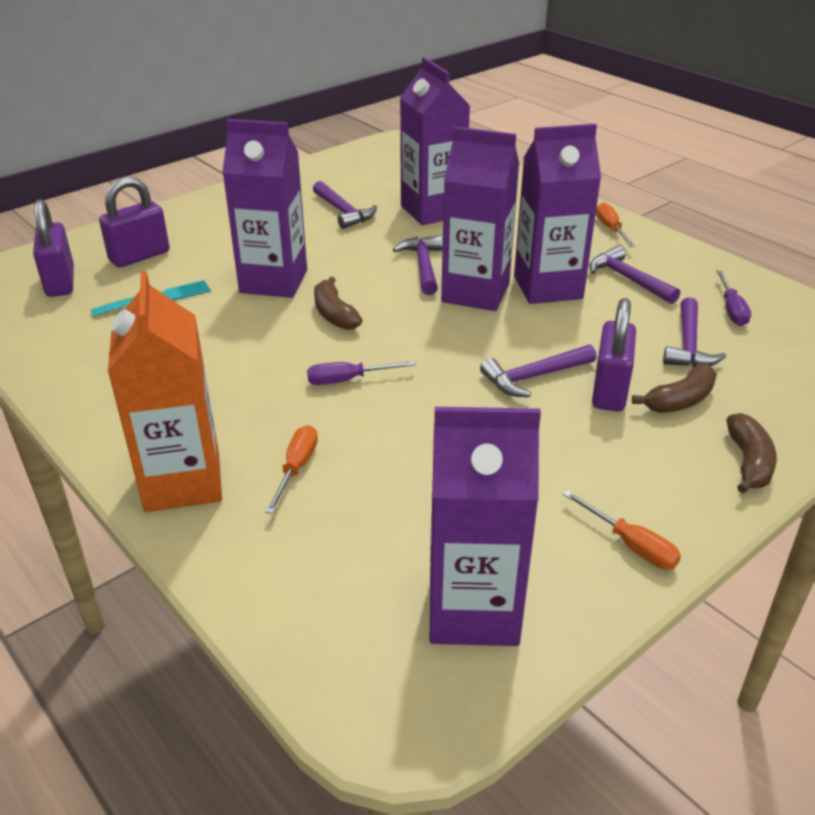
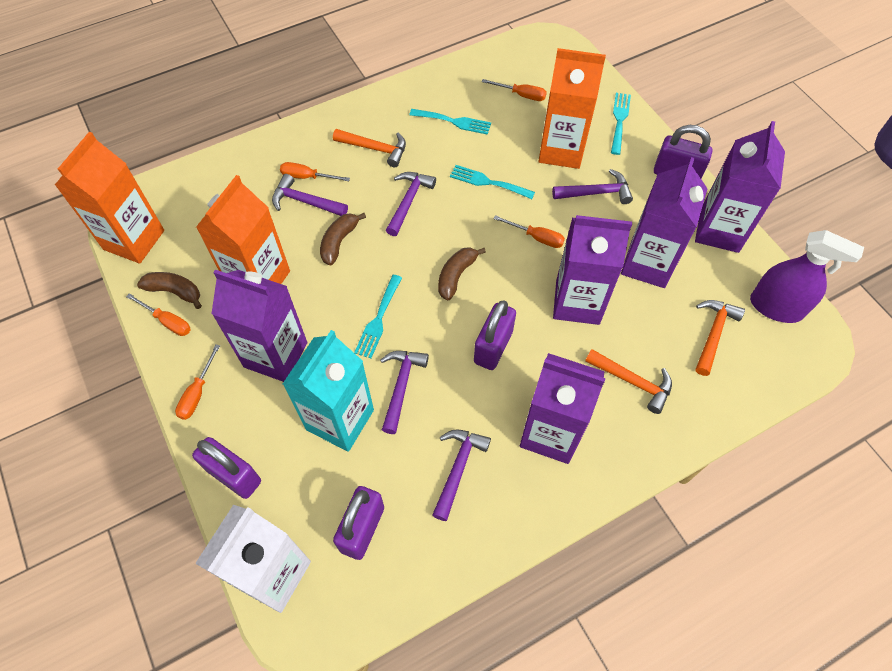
orange carton: 1 -> 3
orange hammer: 0 -> 3
orange screwdriver: 3 -> 5
purple padlock: 3 -> 4
purple screwdriver: 2 -> 0
purple spray bottle: 0 -> 1
turquoise carton: 0 -> 1
turquoise fork: 1 -> 4
white carton: 0 -> 1

